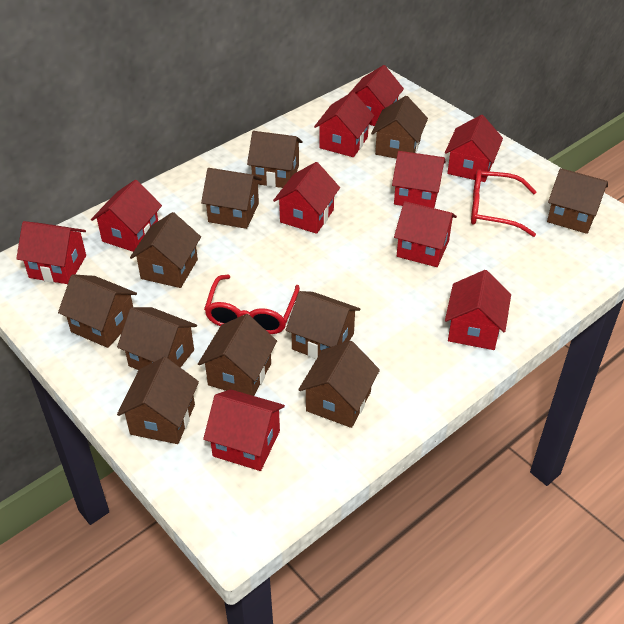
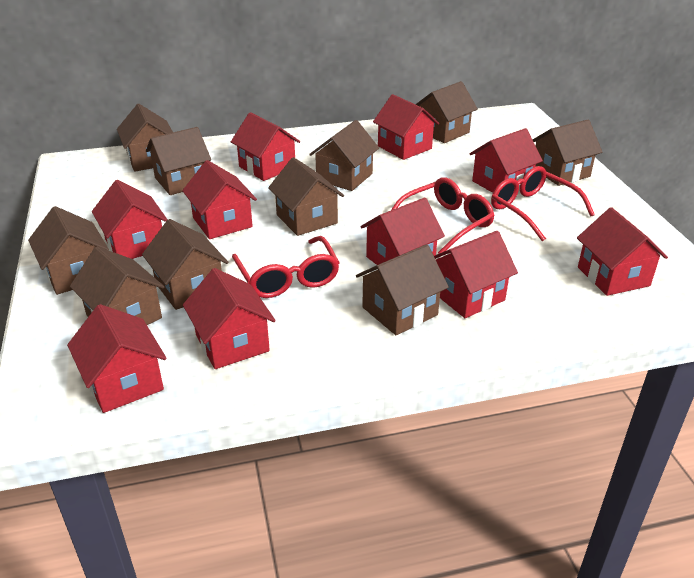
brown house: 11 -> 10
red glasses: 2 -> 3

